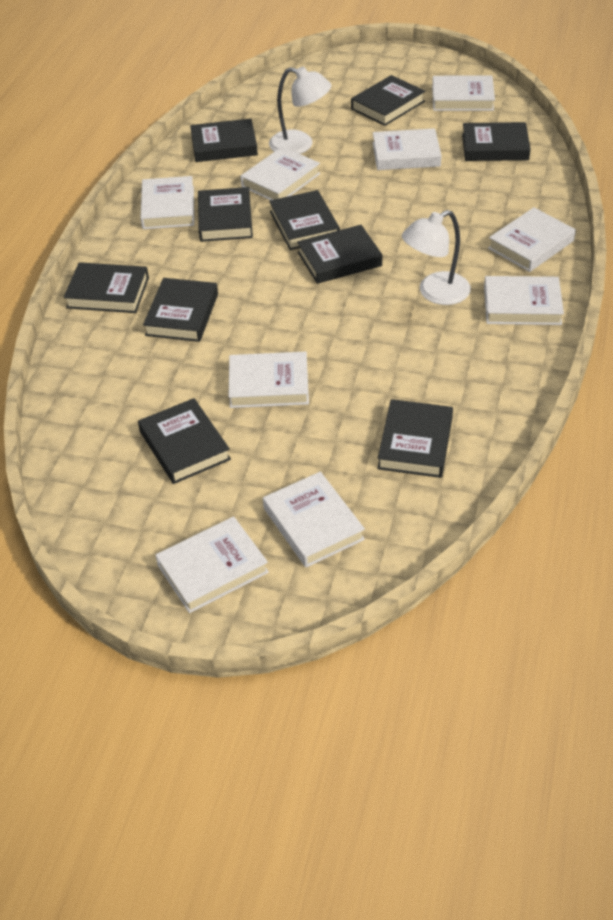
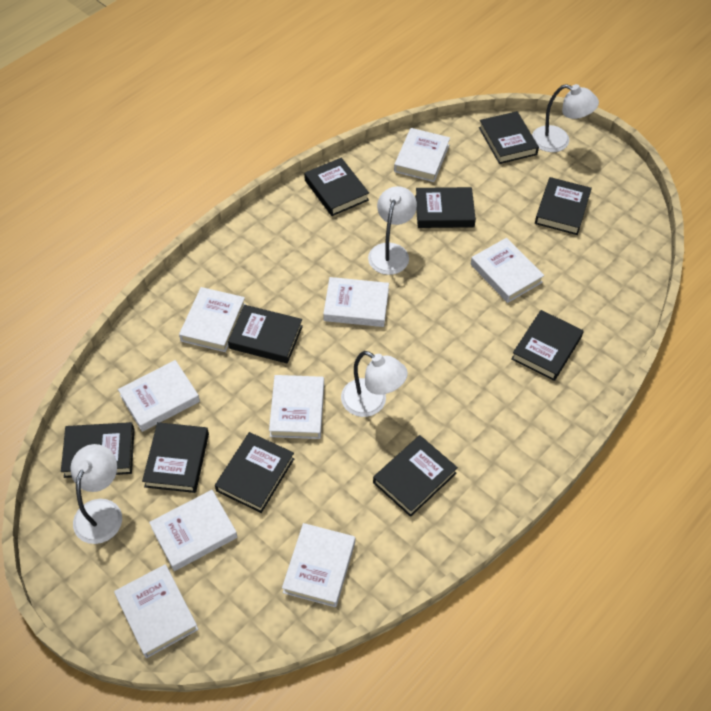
white lamp: 2 -> 4

